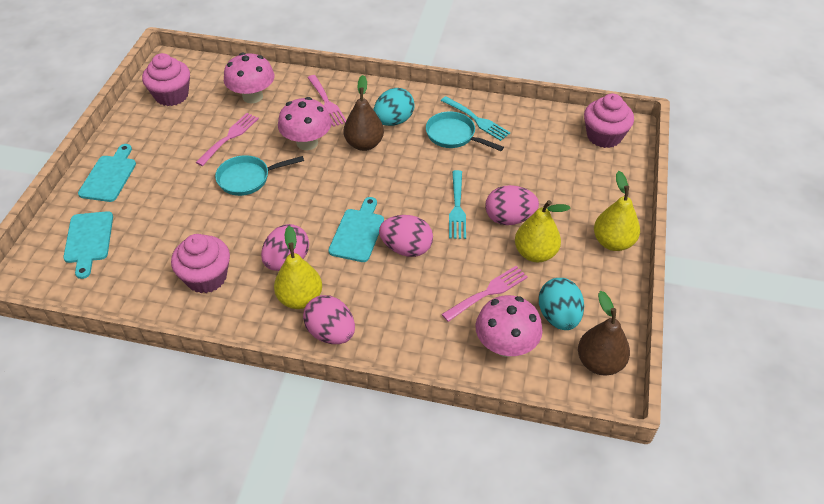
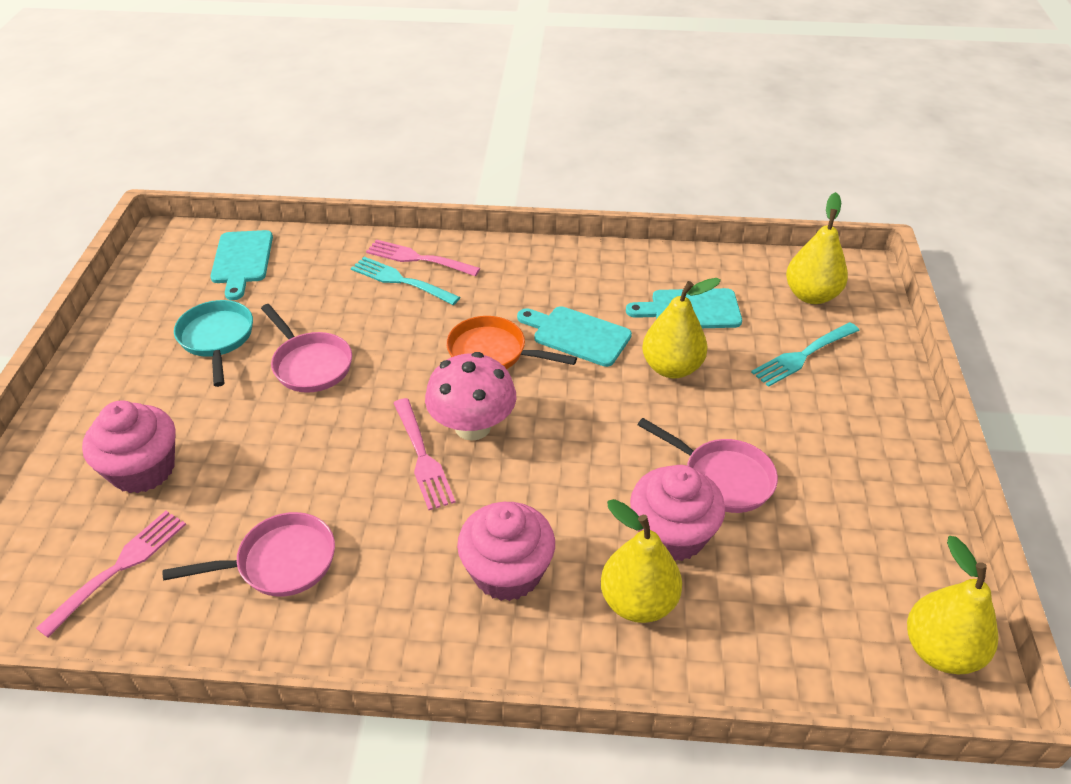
brown pear: 2 -> 0
orange pan: 0 -> 1
pink egg: 4 -> 0
pink mushroom: 3 -> 1
pink pan: 0 -> 3
turquoise egg: 2 -> 0
turquoise pan: 2 -> 1
yellow pear: 3 -> 4

